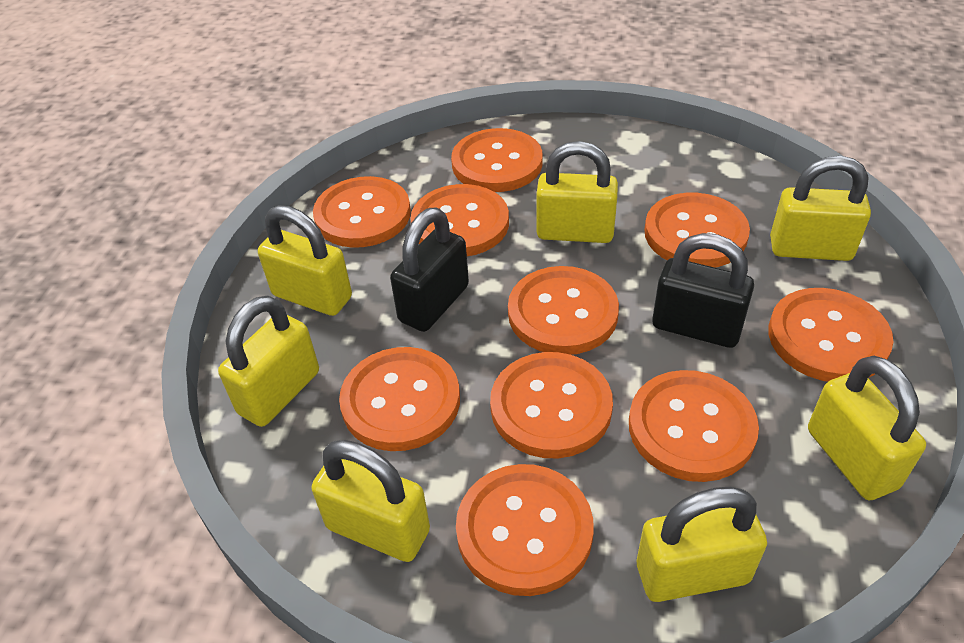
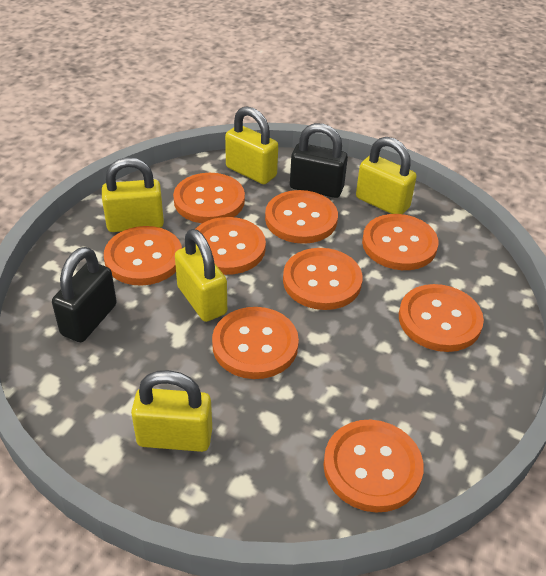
orange button: 10 -> 9
yellow padlock: 7 -> 5

